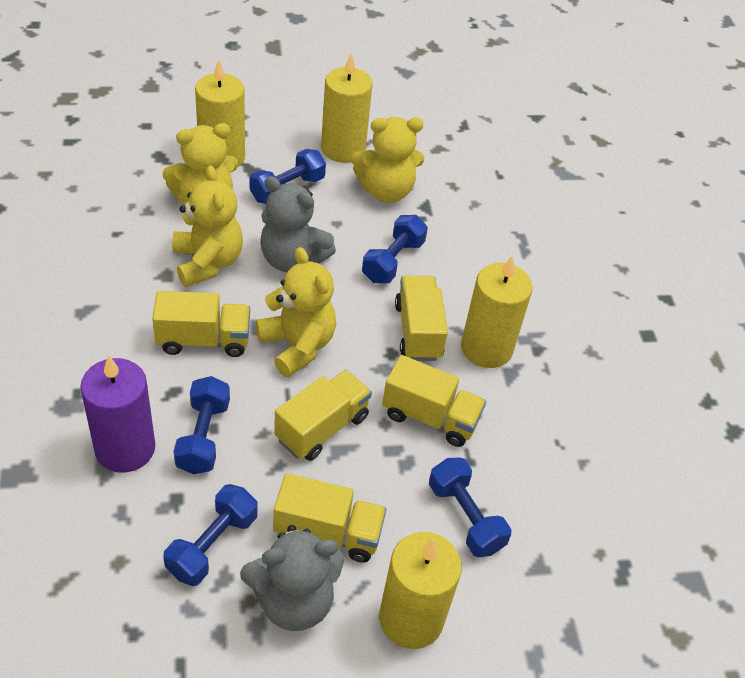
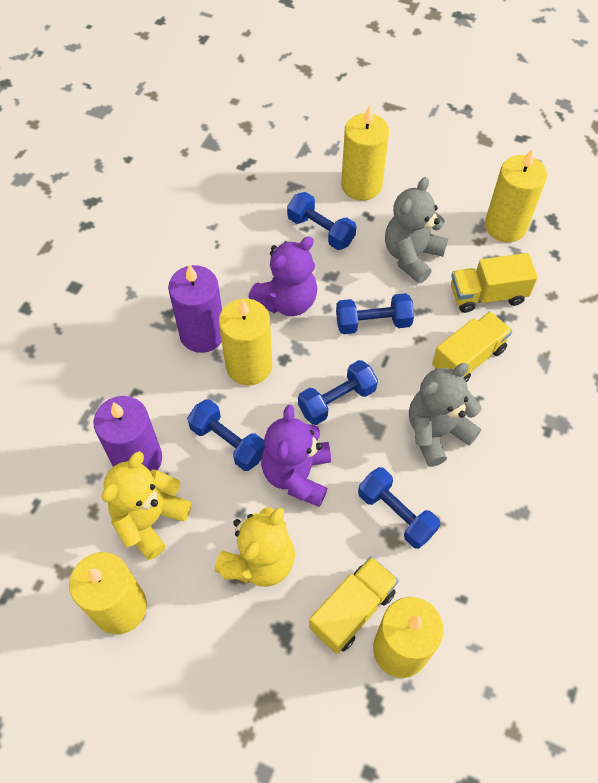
purple candle: 1 -> 2
purple teddy bear: 0 -> 2
yellow candle: 4 -> 5
yellow teddy bear: 4 -> 2
yellow truck: 5 -> 3

